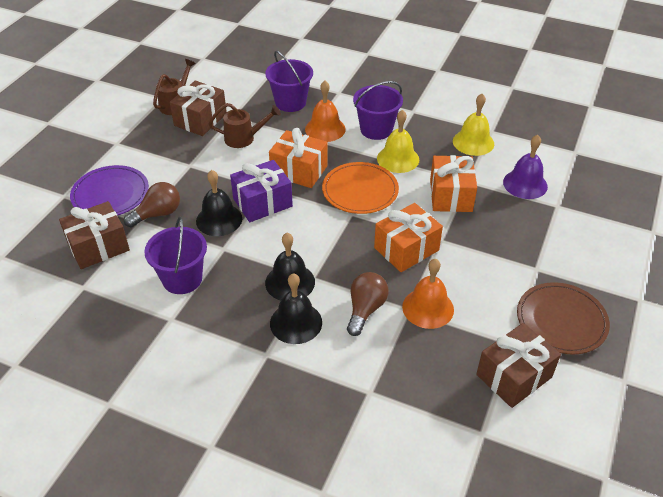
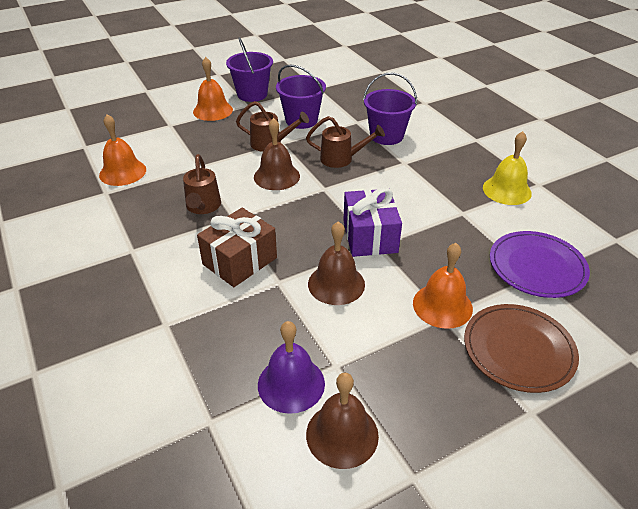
black bell: 3 -> 0
brown bell: 0 -> 3
brown gift: 3 -> 1
brown light bulb: 2 -> 0
brown watering can: 2 -> 3
orange bell: 2 -> 3
orange gift: 3 -> 0
orange plate: 1 -> 0
yellow bell: 2 -> 1

